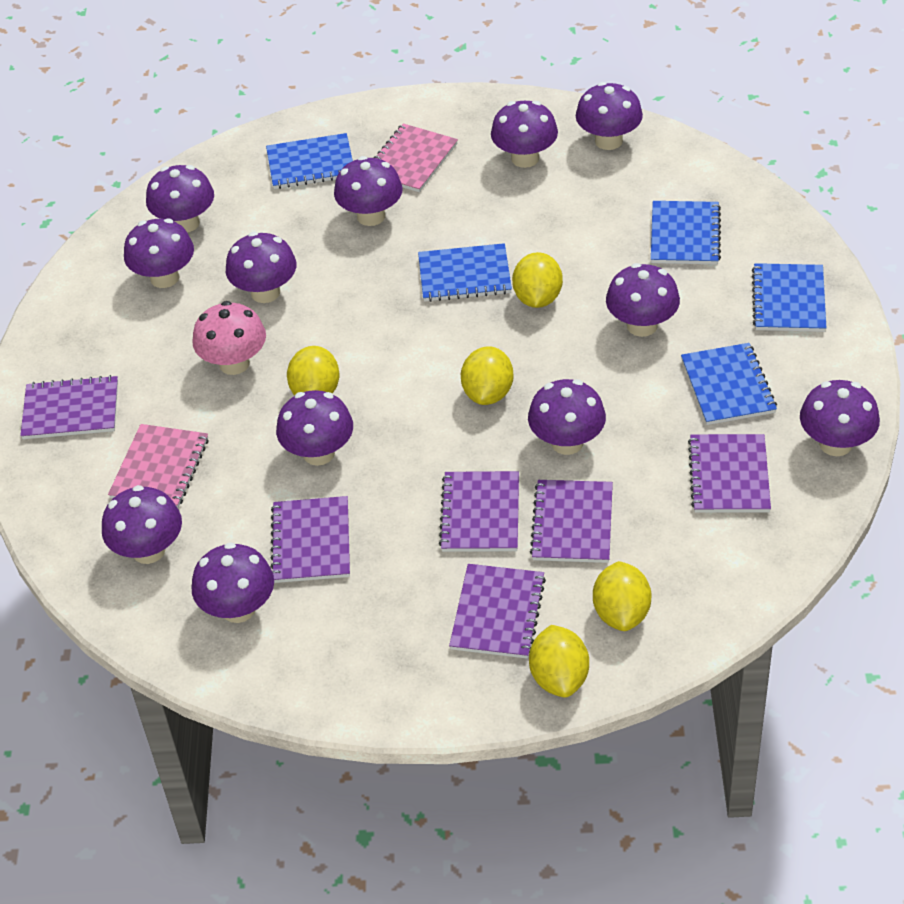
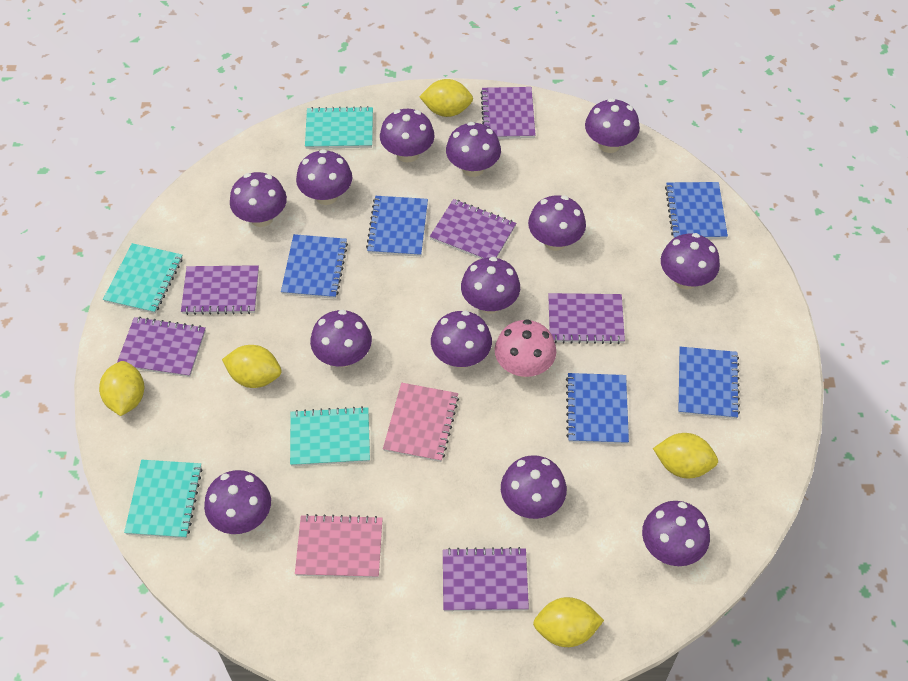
purple mushroom: 12 -> 13
turquoise notebook: 0 -> 4

